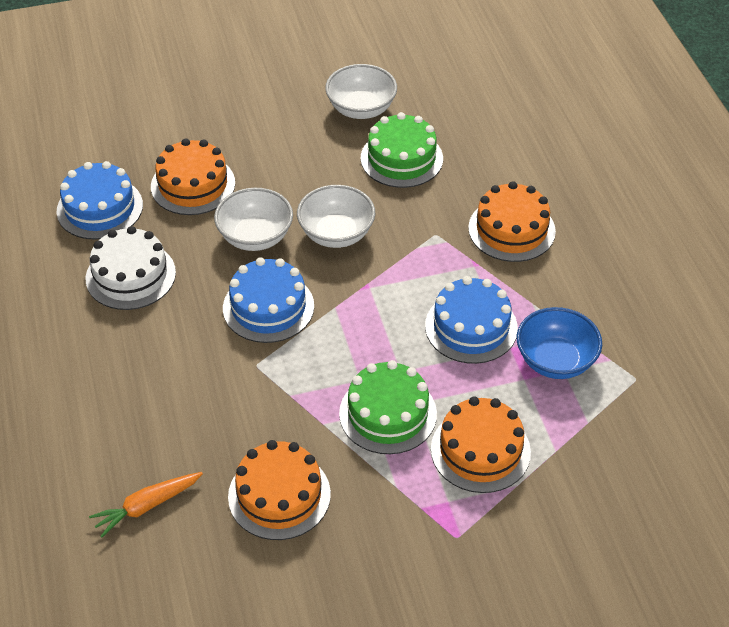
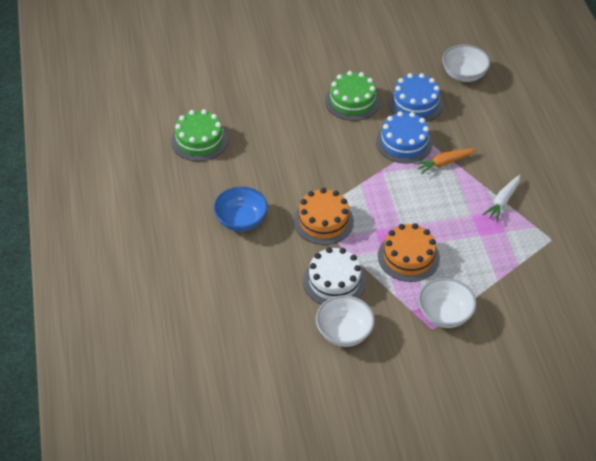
blue cake: 3 -> 2
orange cake: 4 -> 2
white carrot: 0 -> 1

